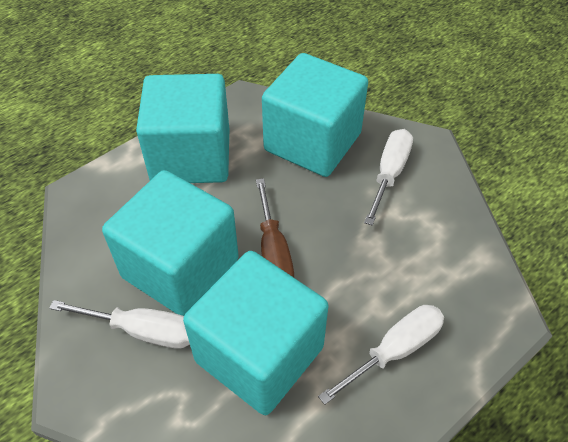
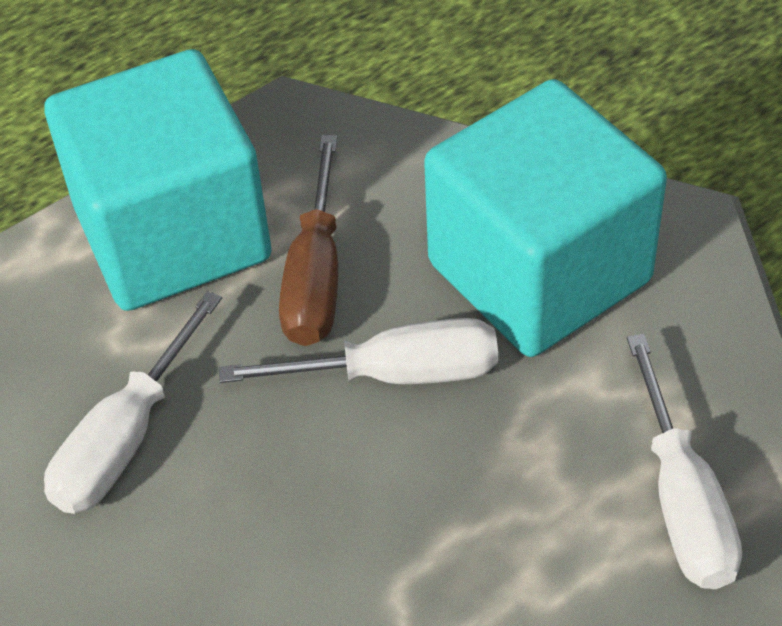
turquoise cube: 4 -> 2

